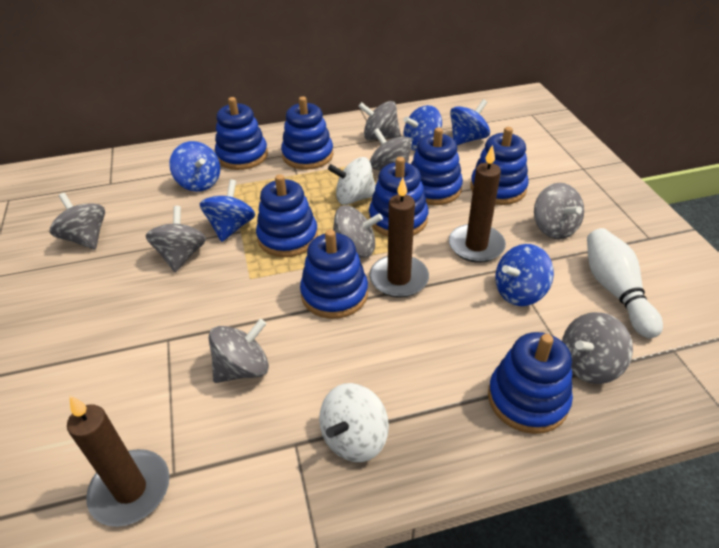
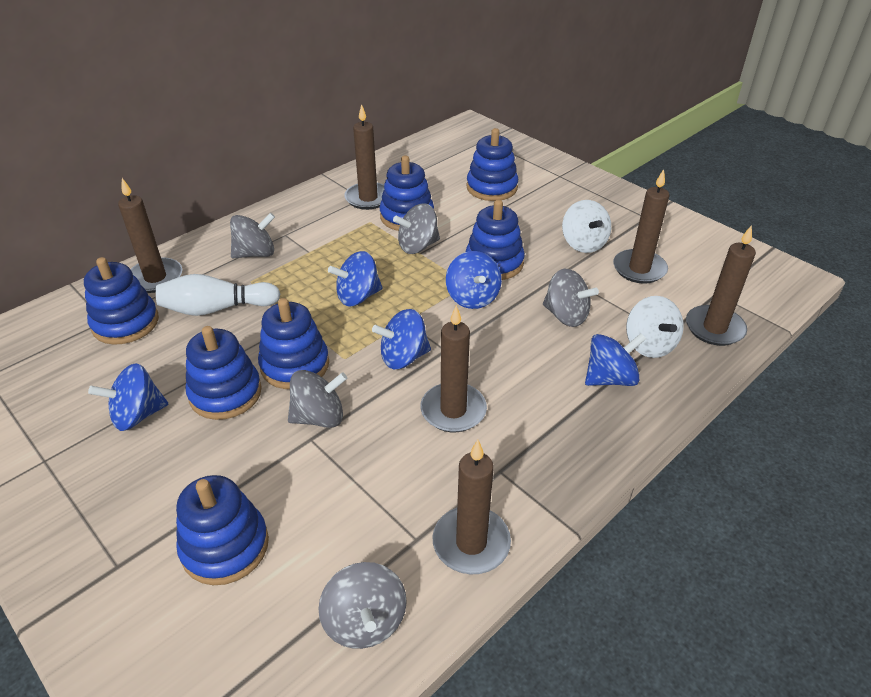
blue stacking toy: 8 -> 7
brown candle: 3 -> 6
grey spinning top: 8 -> 5

